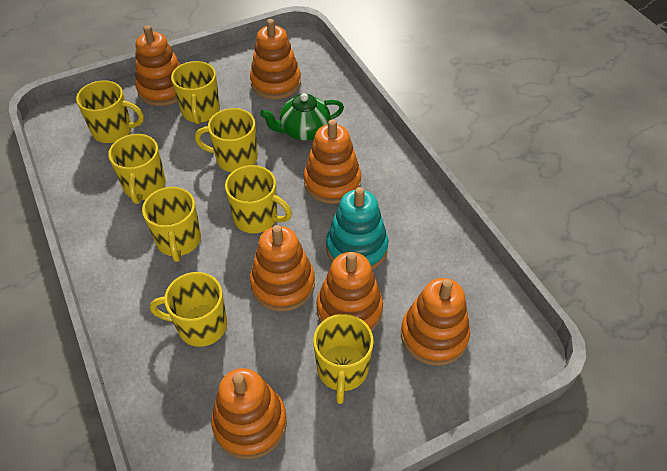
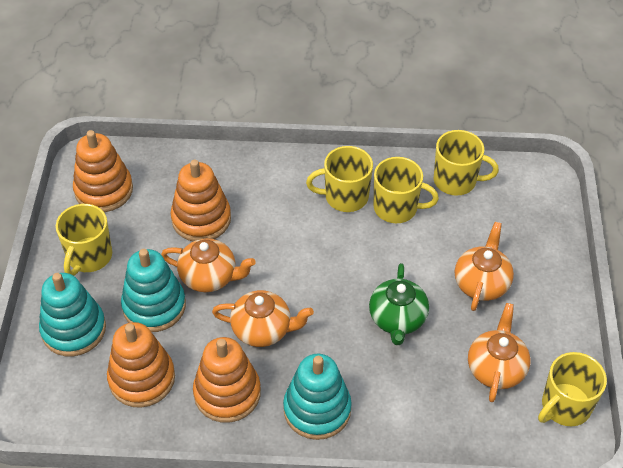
orange stacking toy: 7 -> 4
orange teapot: 0 -> 4
turquoise stacking toy: 1 -> 3
yellow mug: 8 -> 5

